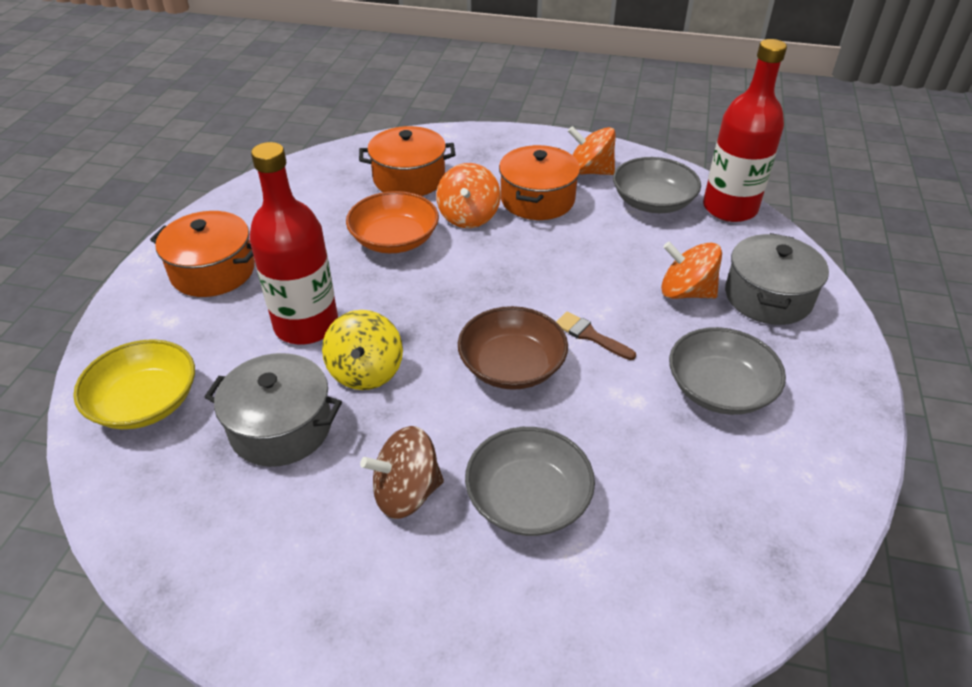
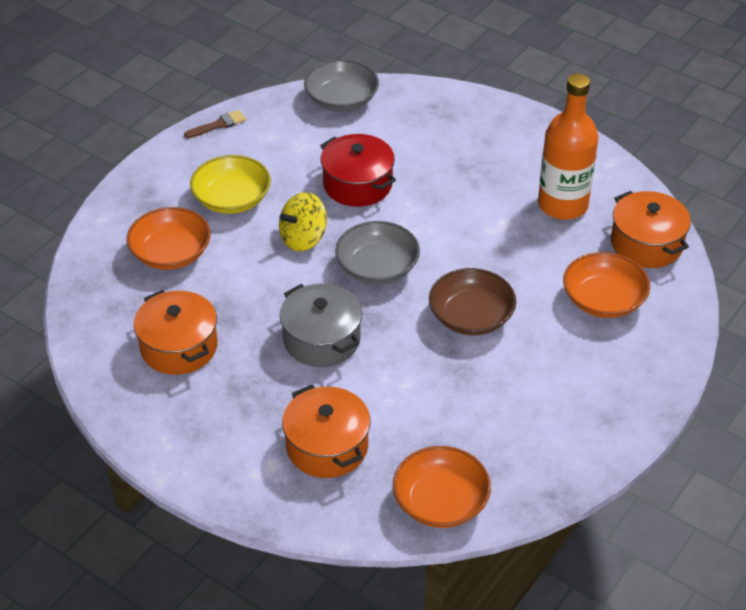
brown spinning top: 1 -> 0
grey bowl: 3 -> 2
grey pot: 2 -> 1
orange bottle: 0 -> 1
orange bowl: 1 -> 3
orange spinning top: 3 -> 0
red bottle: 2 -> 0
red pot: 0 -> 1

